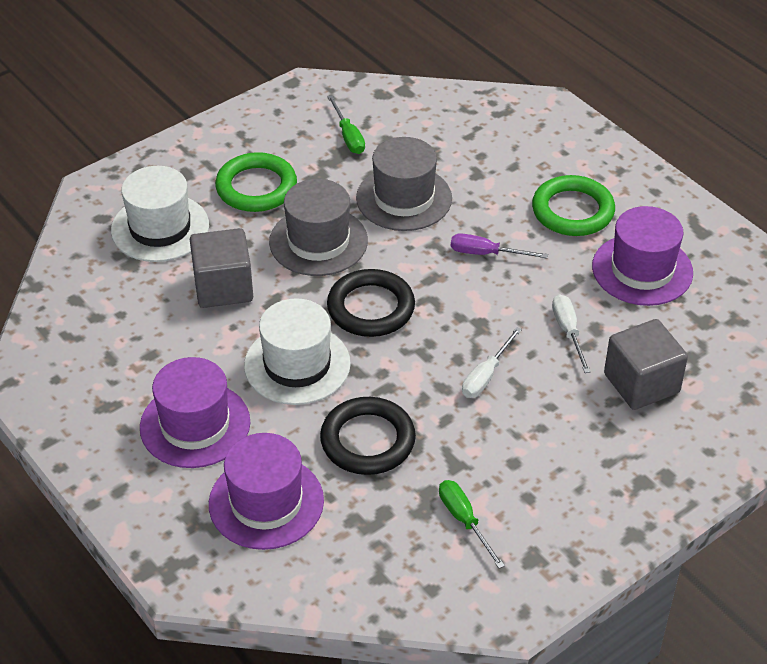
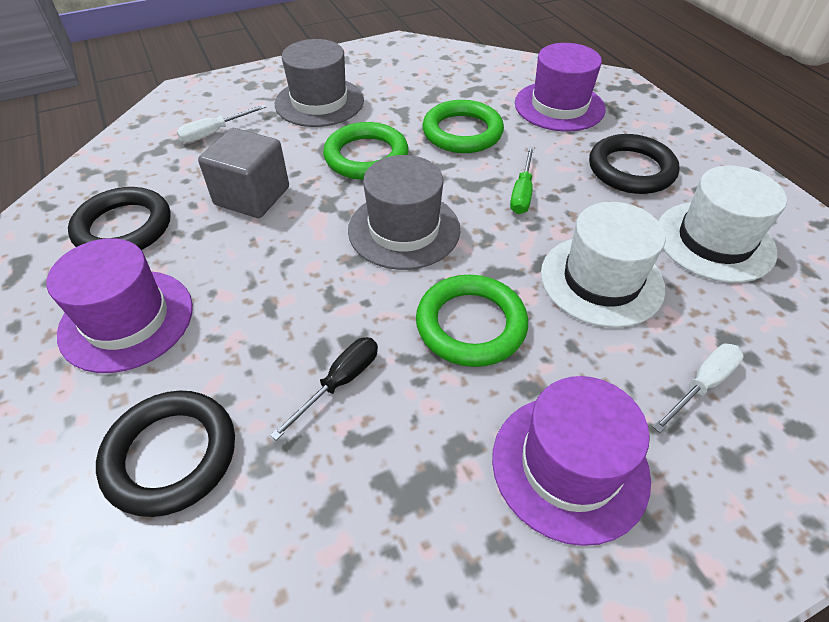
black ring: 2 -> 3
black screwdriver: 0 -> 1
green ring: 2 -> 3
green screwdriver: 2 -> 1
grey cube: 2 -> 1
purple screwdriver: 1 -> 0

